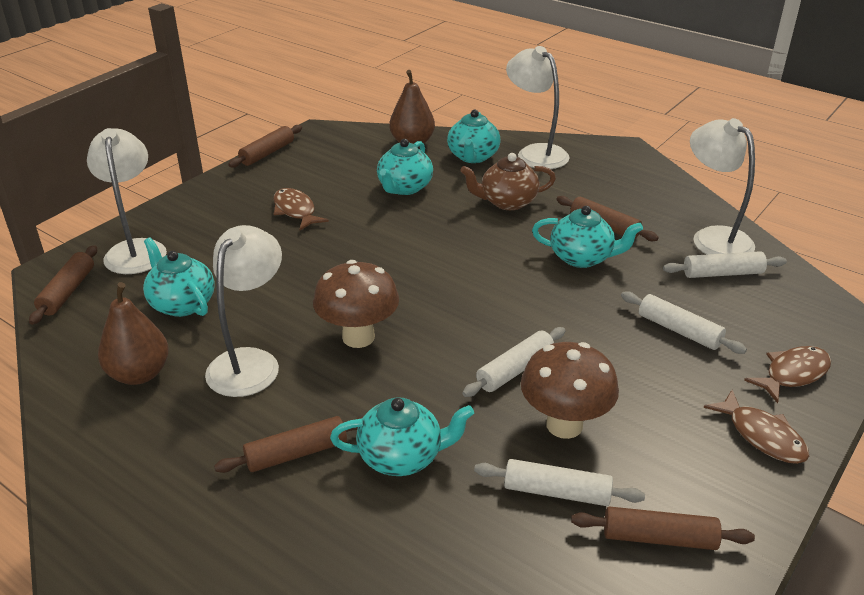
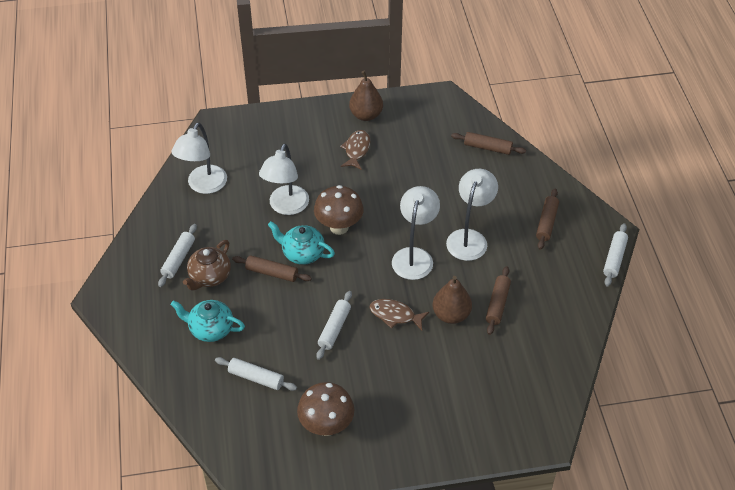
brown fish: 3 -> 2
brown rolling pin: 5 -> 4
turquoise teapot: 5 -> 2

